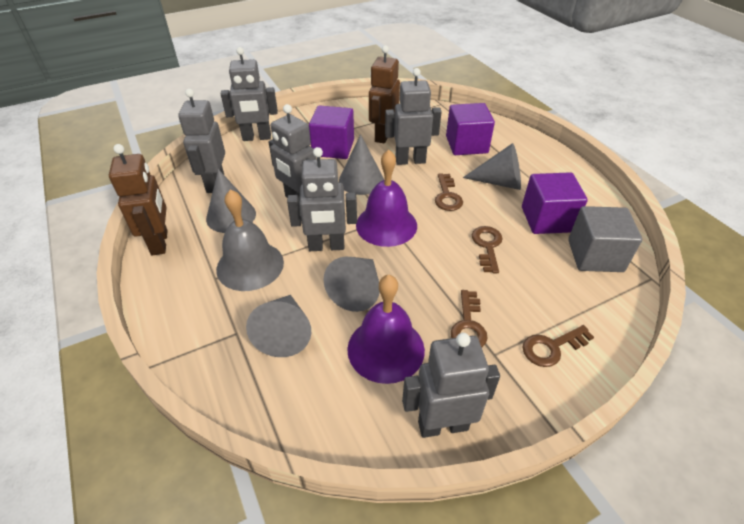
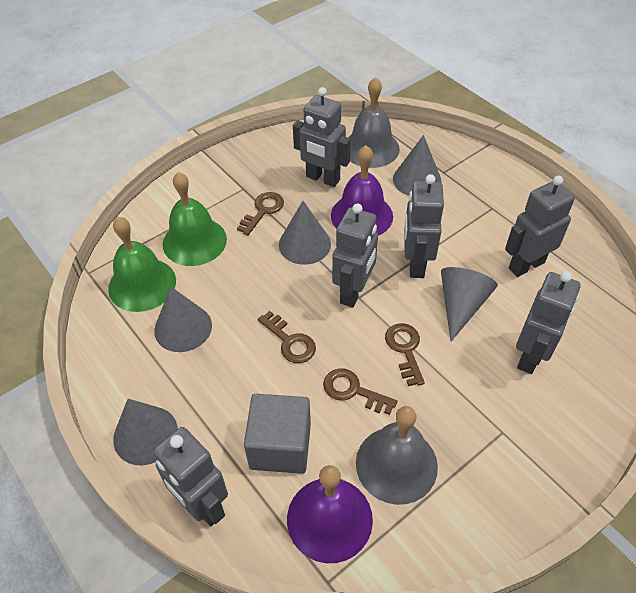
brown robot: 2 -> 0
green bell: 0 -> 2
grey bell: 1 -> 2
purple cube: 3 -> 0

